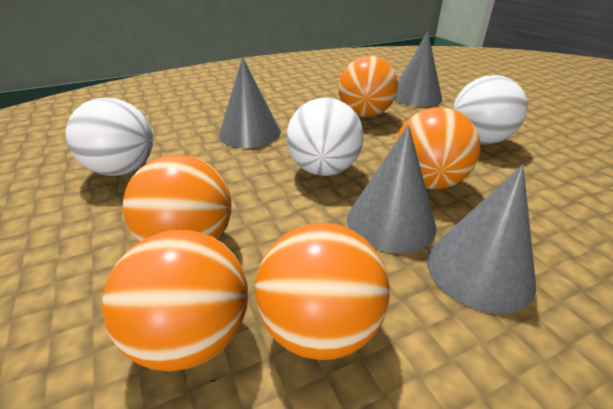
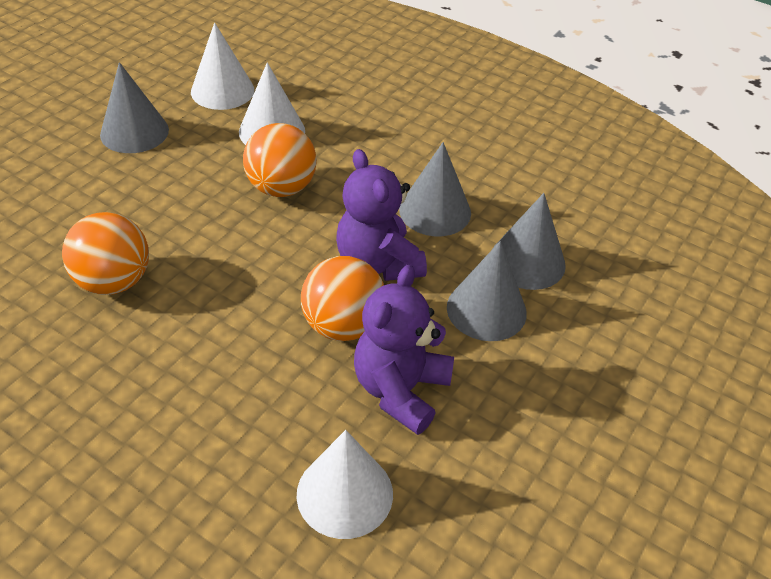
orange ball: 5 -> 3
purple teddy bear: 0 -> 2
white ball: 3 -> 0
white cone: 0 -> 3

